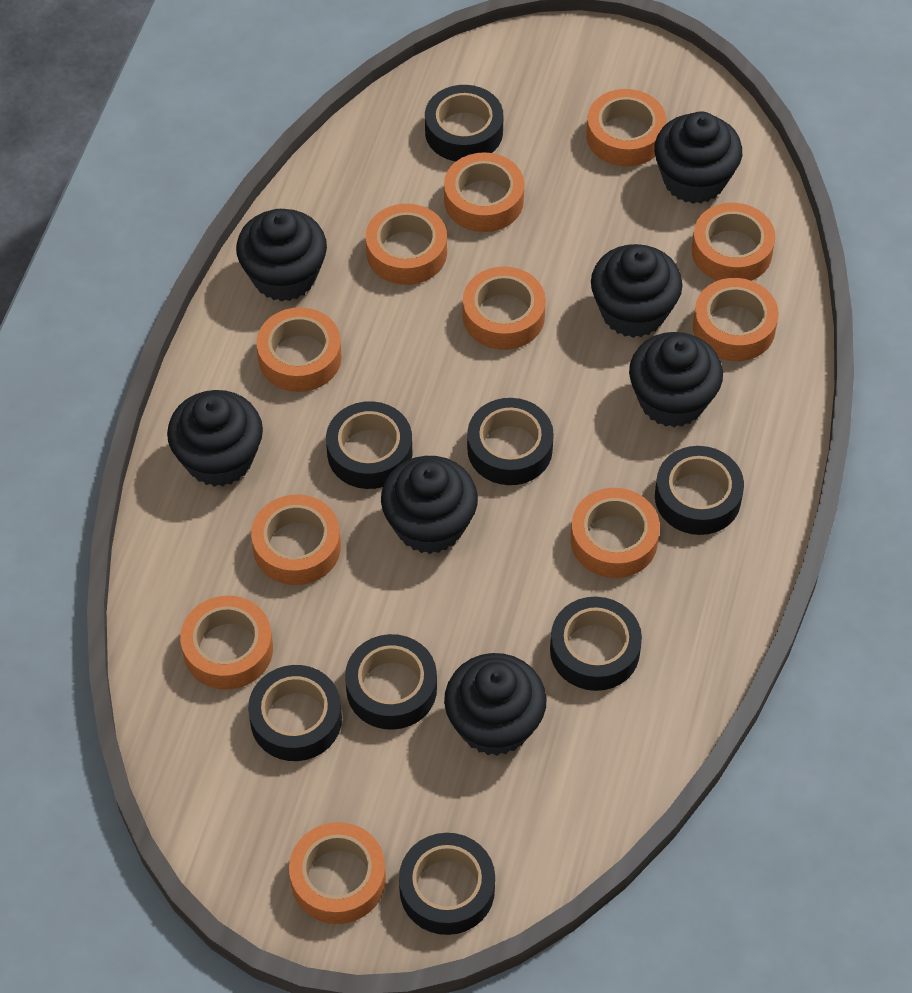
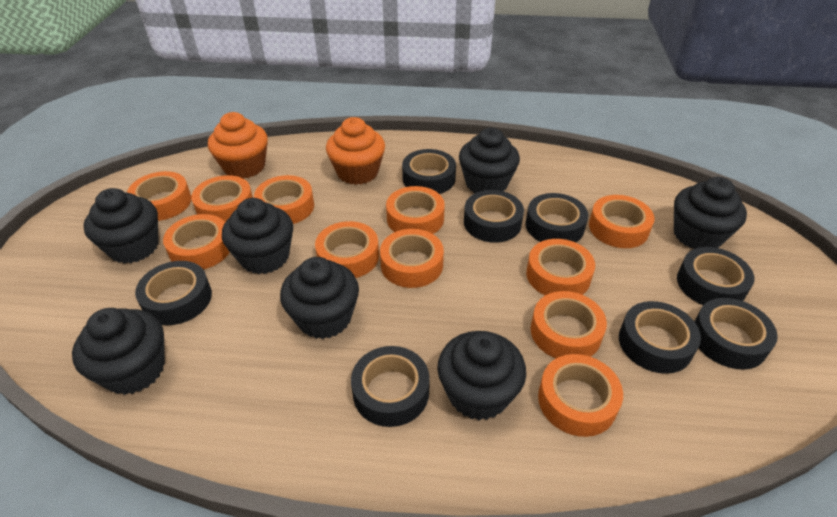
orange cupcake: 0 -> 2

